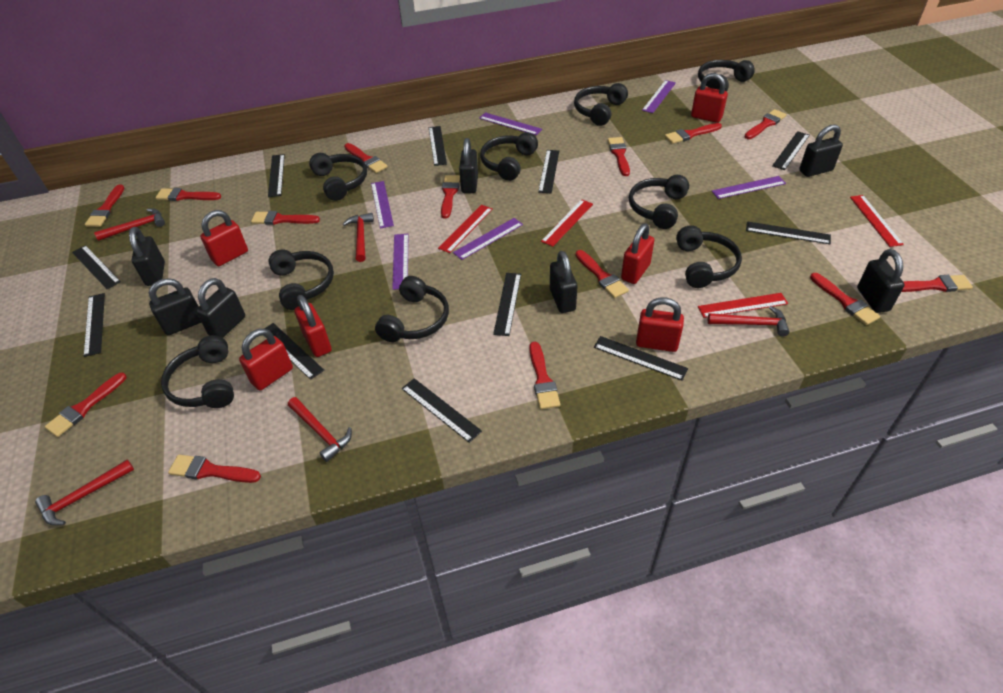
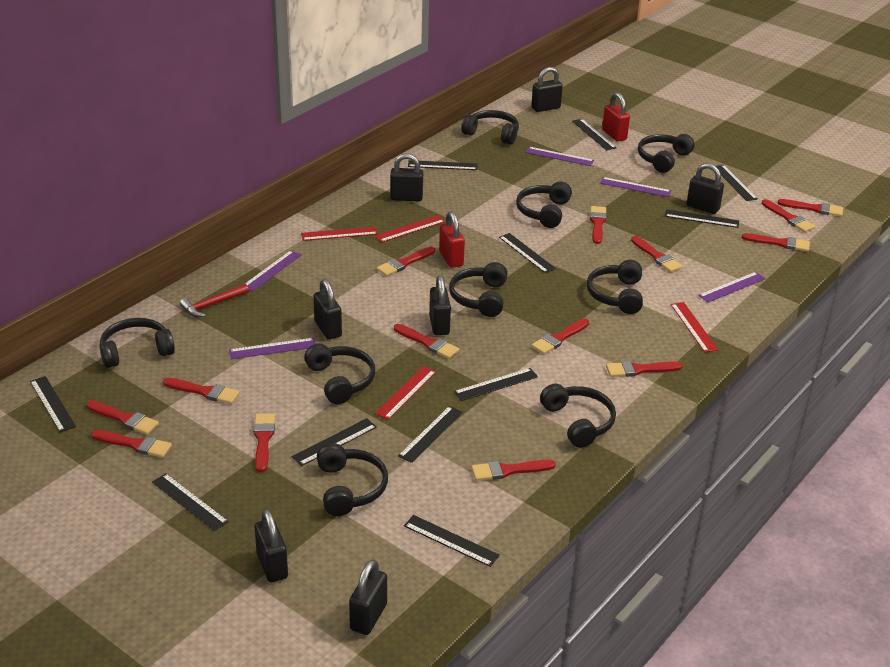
purple ruler: 6 -> 5
red hammer: 5 -> 1
red padlock: 6 -> 2

